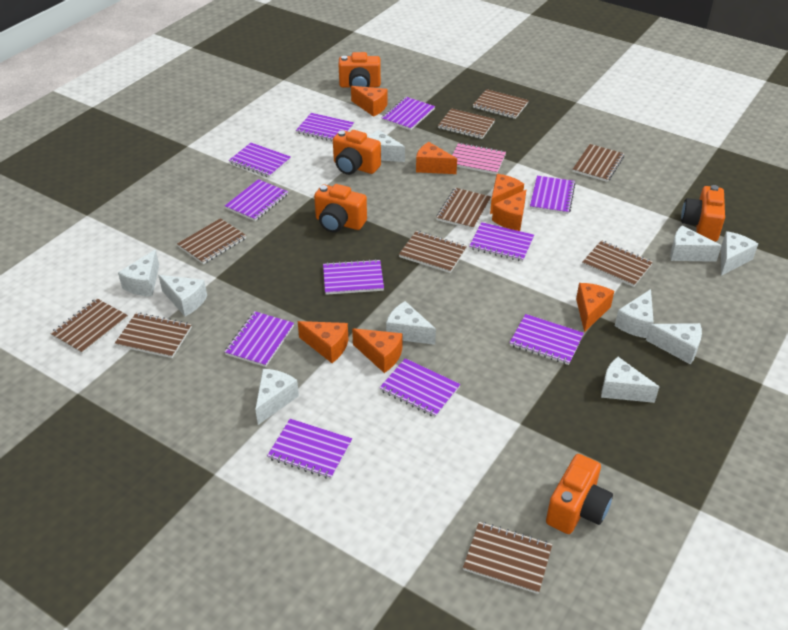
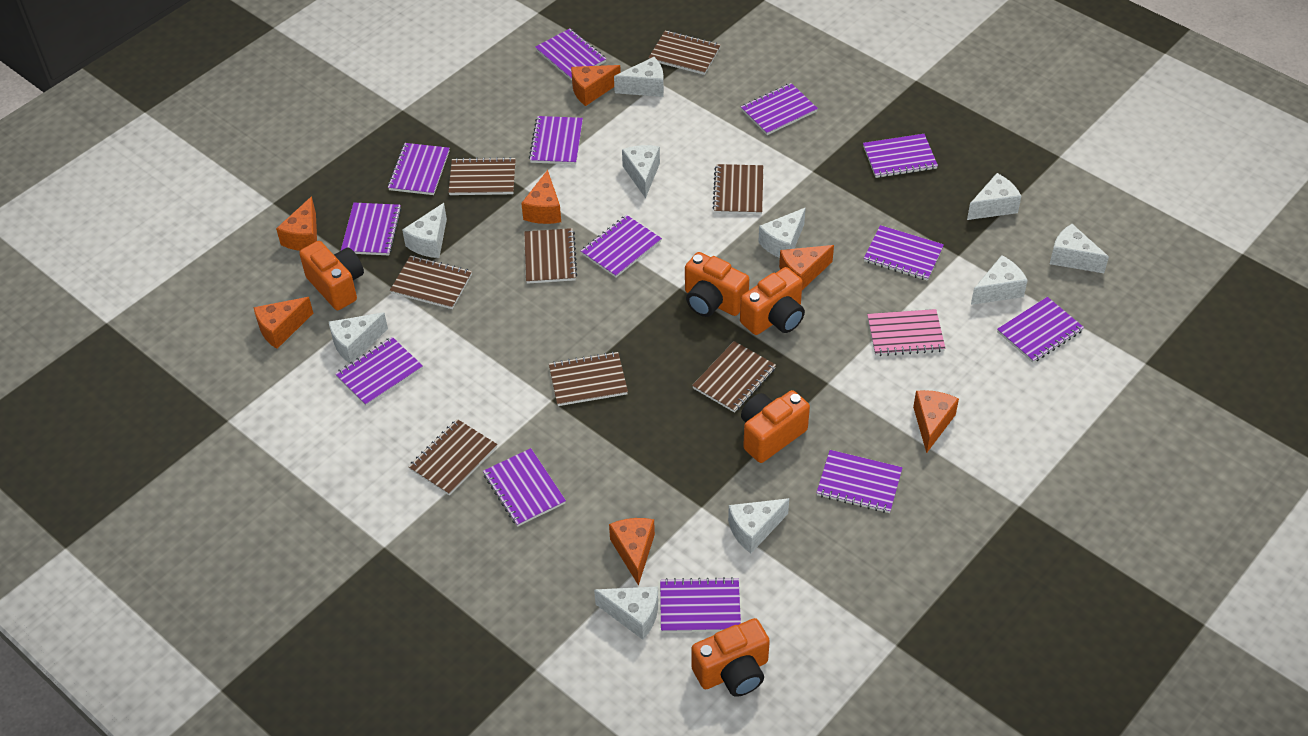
brown notebook: 10 -> 8
purple notebook: 11 -> 13

